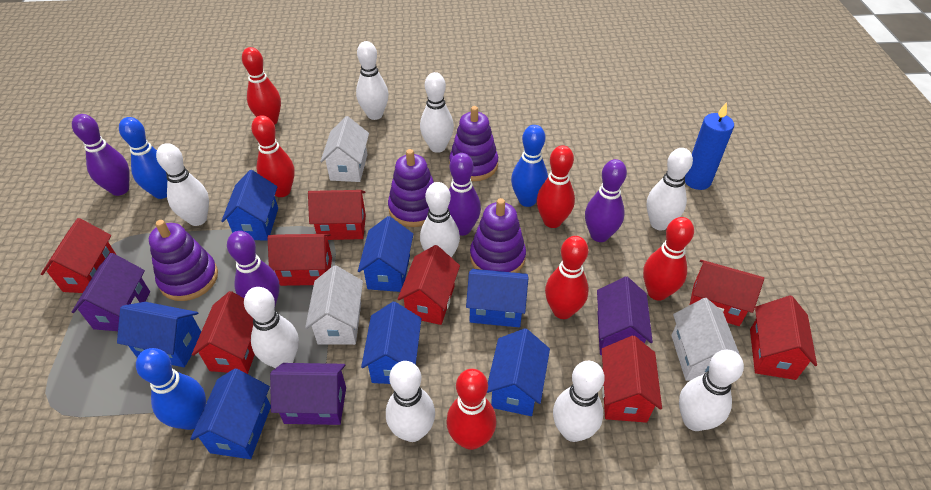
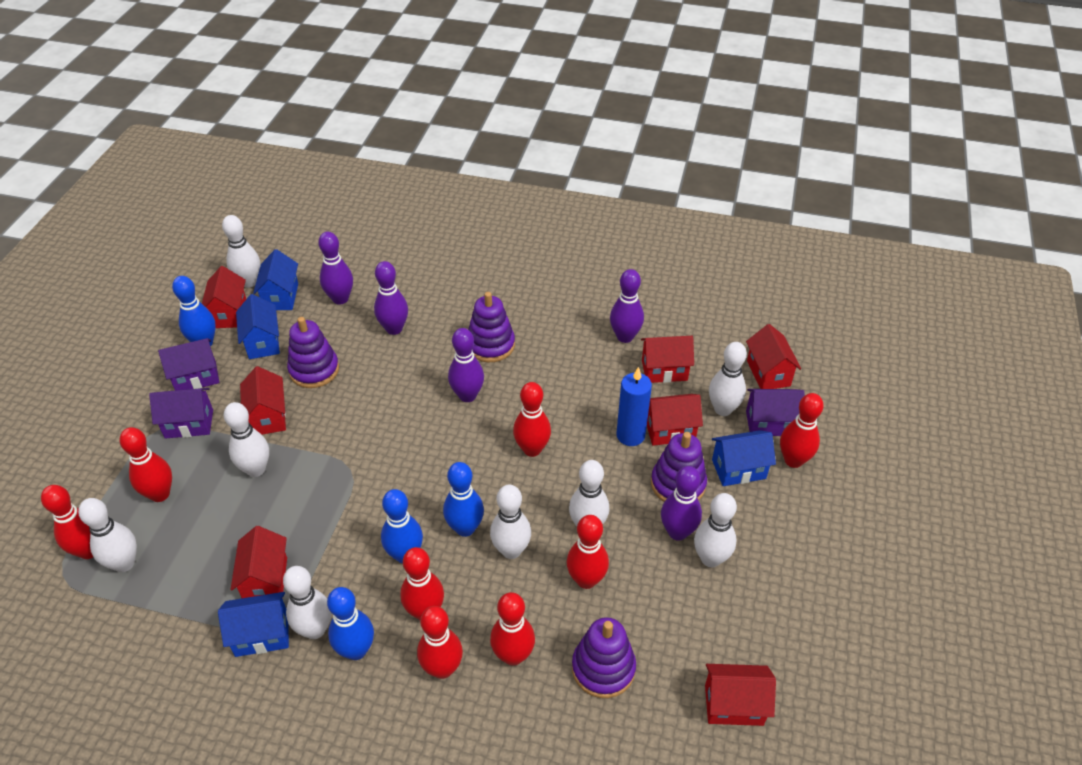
blue bowling pin: 3 -> 4
blue house: 7 -> 4
purple bowling pin: 4 -> 5
red bowling pin: 6 -> 8
red house: 8 -> 7
white bowling pin: 9 -> 8
white house: 3 -> 0

